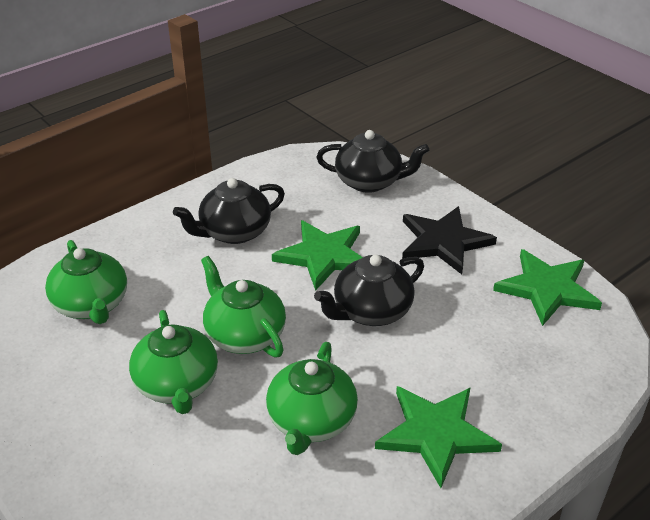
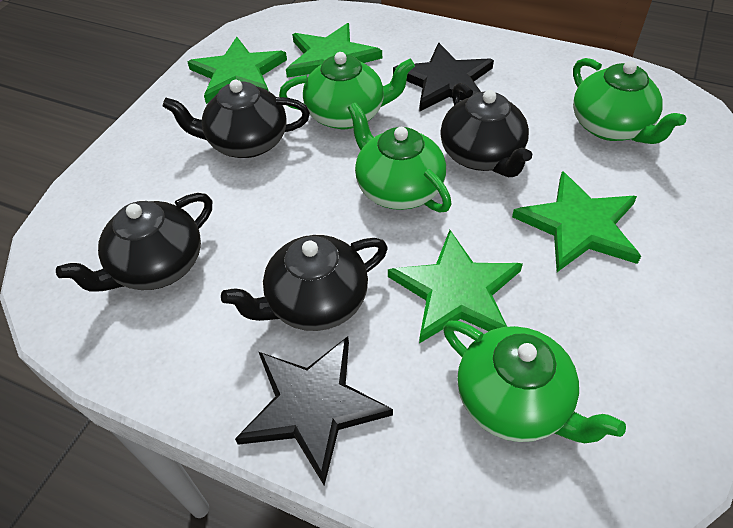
black star: 1 -> 2
black teapot: 3 -> 4
green star: 3 -> 4

